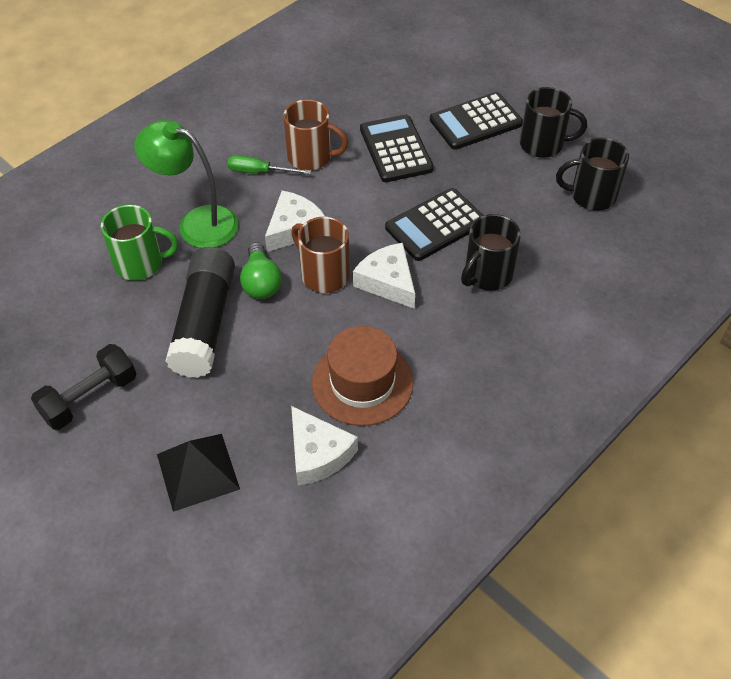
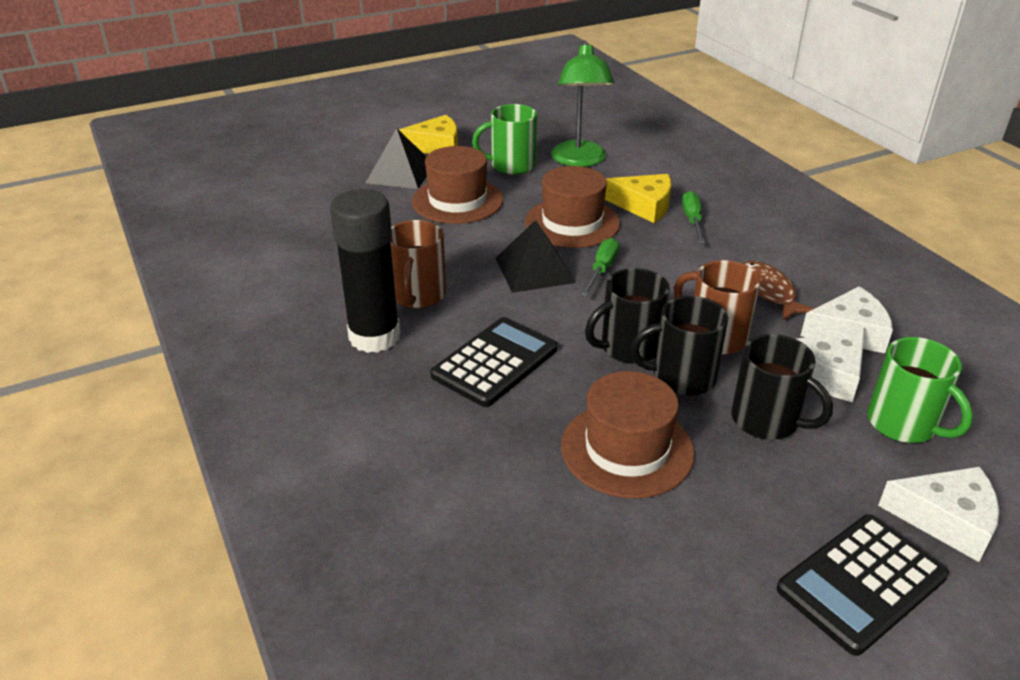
black calculator: 3 -> 2
black dumbbell: 1 -> 0
black pyramid: 1 -> 2
brown fish: 0 -> 1
brown hat: 1 -> 3
green light bulb: 1 -> 0
green mug: 1 -> 2
green screwdriver: 1 -> 2
yellow cheese: 0 -> 2

